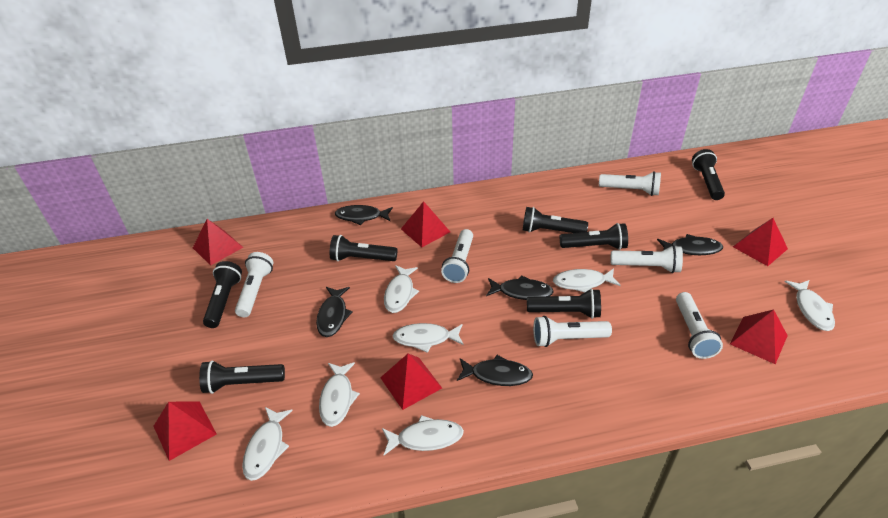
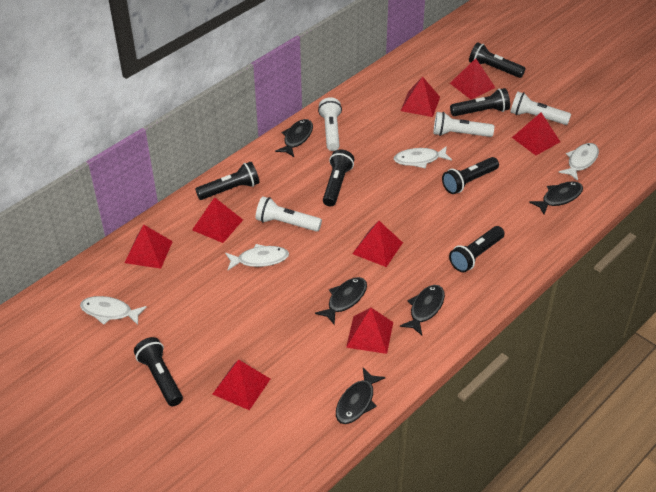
red pyramid: 6 -> 8
white fish: 7 -> 4
white flashlight: 6 -> 4

